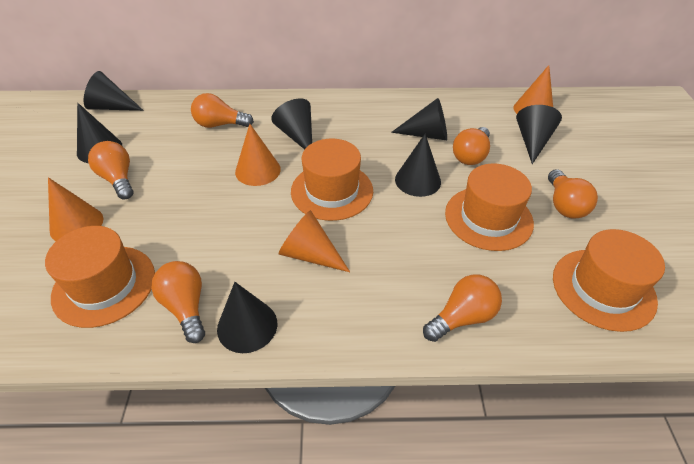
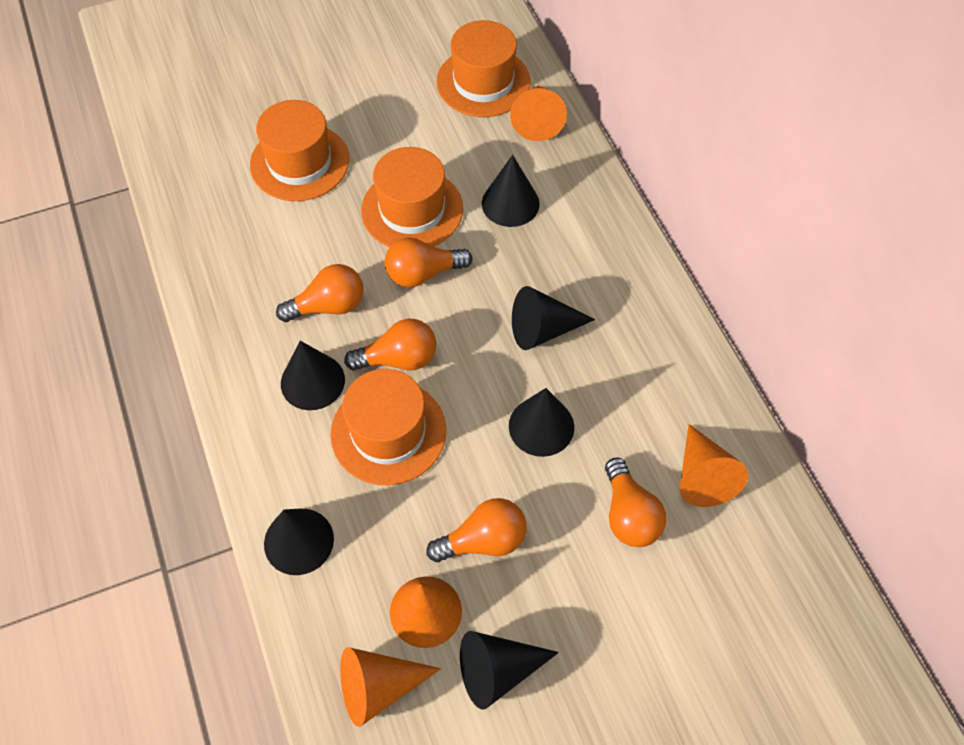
black cone: 7 -> 6
orange light bulb: 6 -> 5

